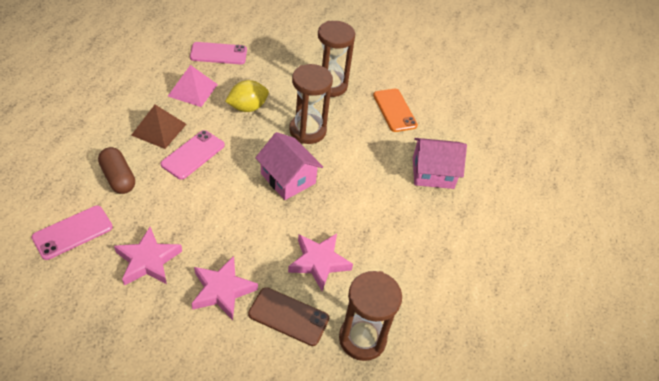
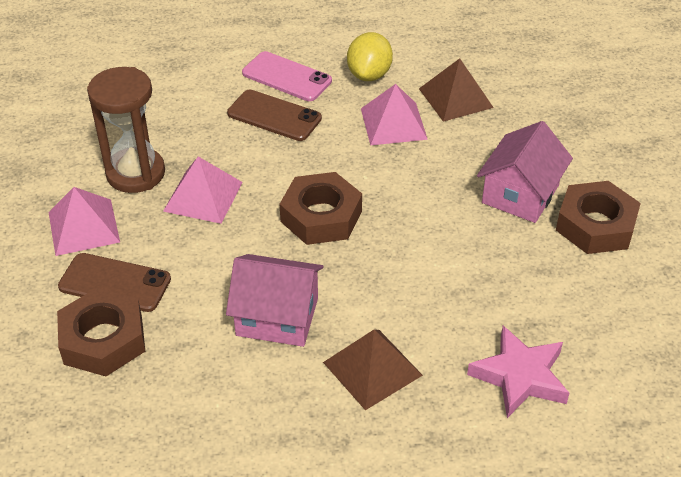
brown capsule: 1 -> 0
brown hourglass: 3 -> 1
brown nut: 0 -> 3
brown phone: 1 -> 2
brown pyramid: 1 -> 2
orange phone: 1 -> 0
pink phone: 3 -> 1
pink pyramid: 1 -> 3
pink star: 3 -> 1

